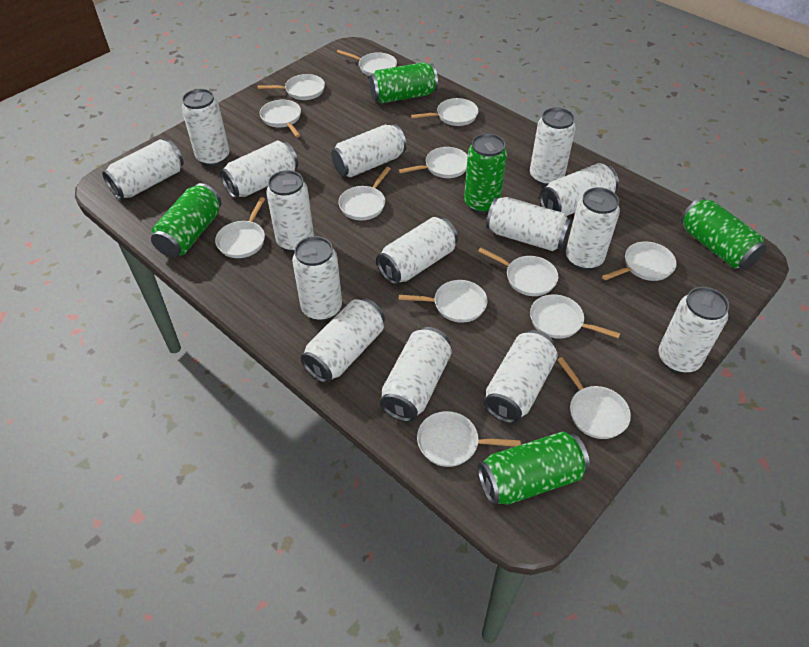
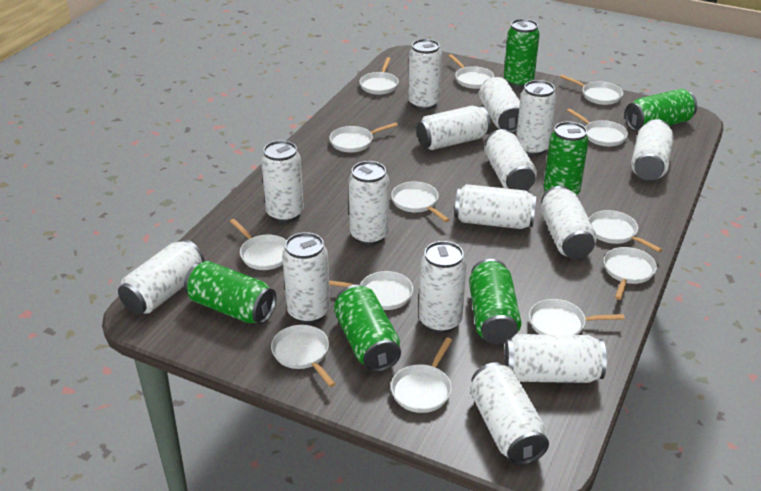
green can: 5 -> 6

